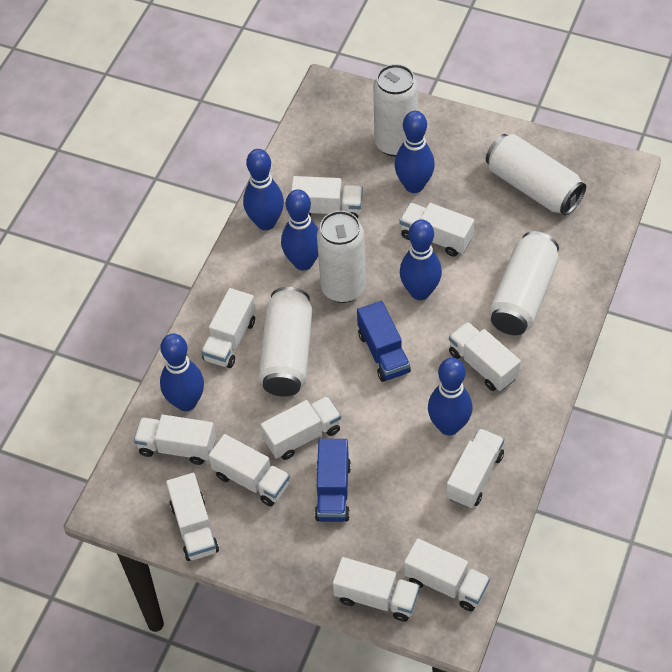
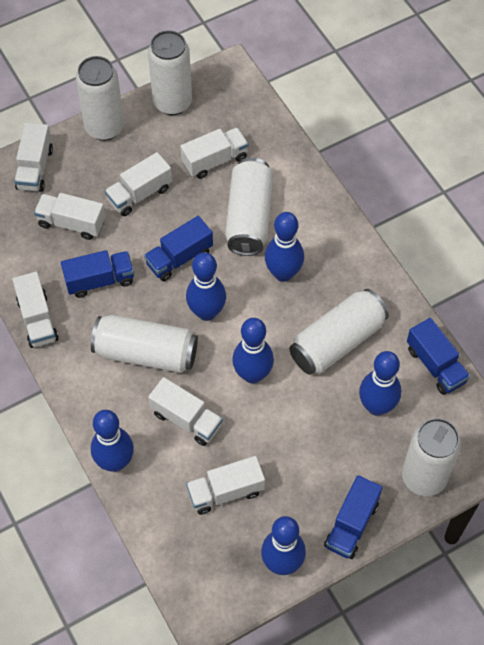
blue truck: 2 -> 4
white can: 5 -> 6
white truck: 11 -> 7

